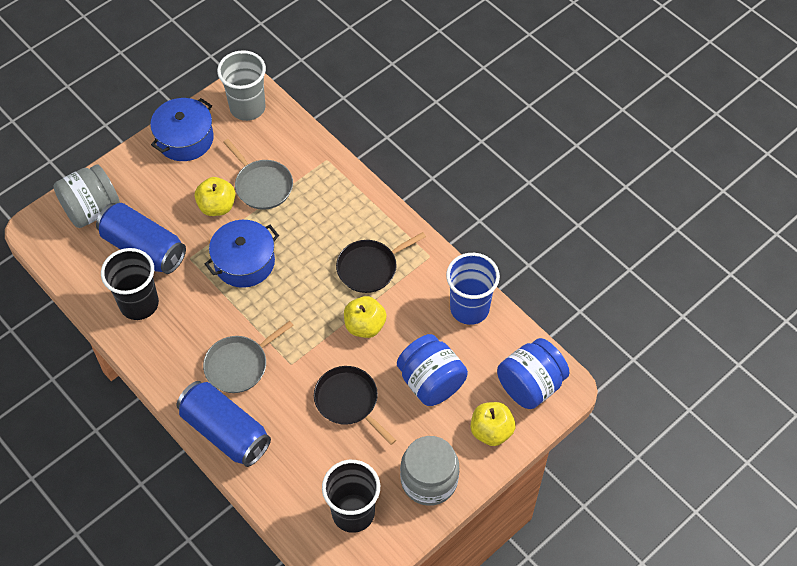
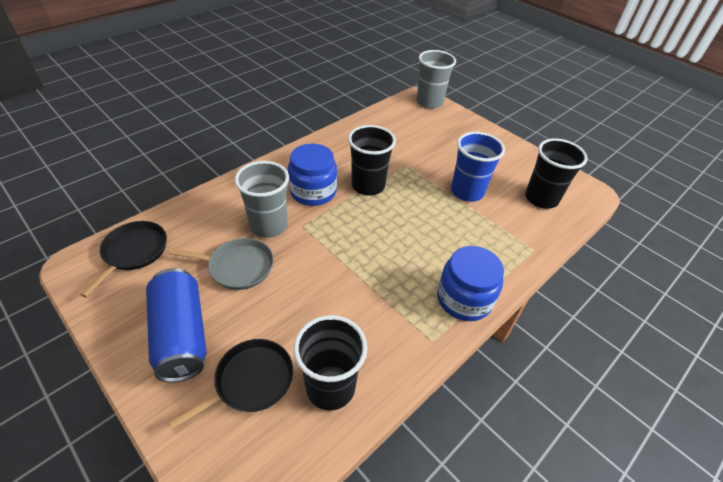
black cup: 2 -> 3
blue can: 2 -> 1
blue pot: 2 -> 0
grey cup: 1 -> 2
grey jar: 2 -> 0
grey pan: 2 -> 1
yellow apple: 3 -> 0

